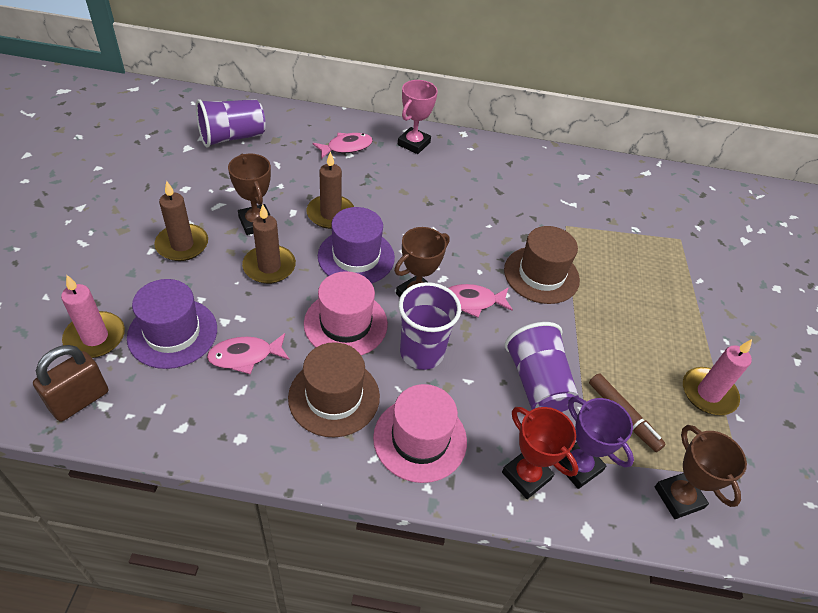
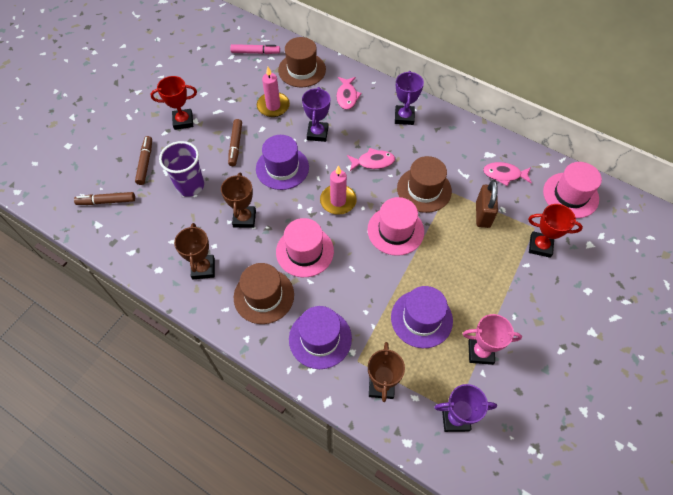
brown candle: 3 -> 0
brown hat: 2 -> 3
brown marker: 1 -> 3
pink hat: 2 -> 3
pink marker: 0 -> 1
purple cup: 3 -> 1
purple hat: 2 -> 3
purple trophy: 1 -> 3
red trophy: 1 -> 2

